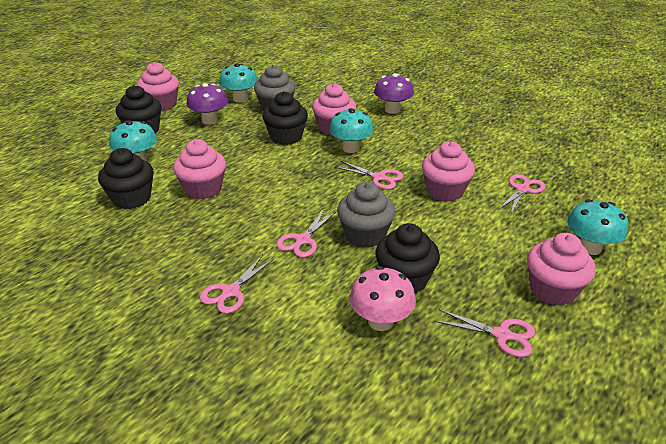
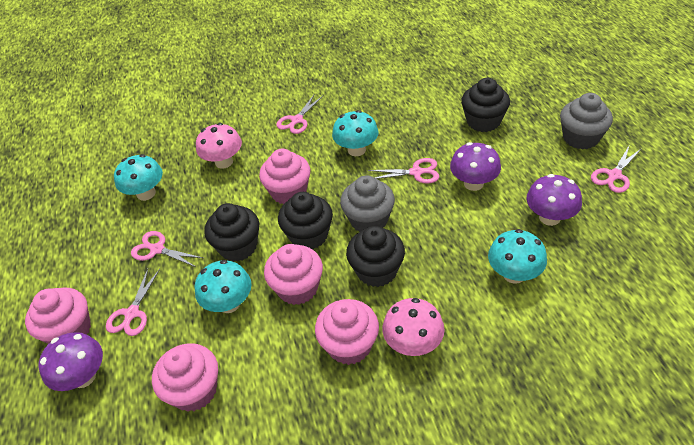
pink mushroom: 1 -> 2
purple mushroom: 2 -> 3

